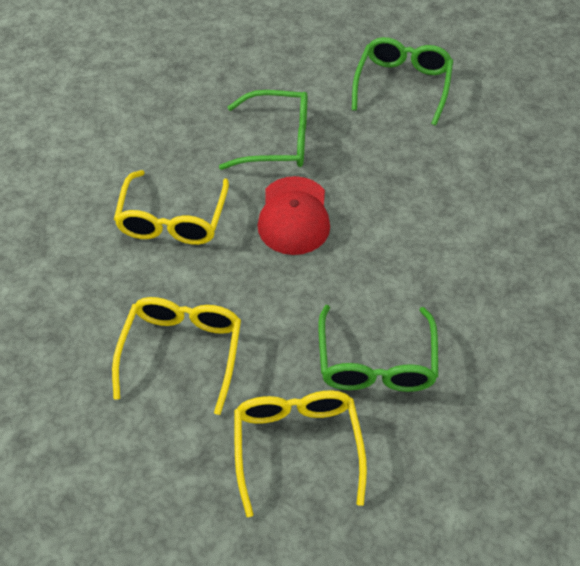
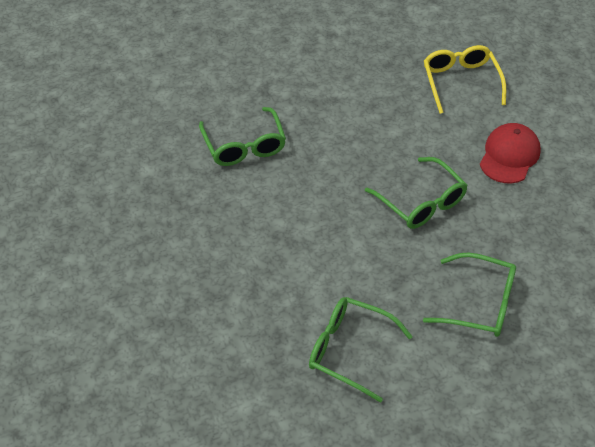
green glasses: 3 -> 4
yellow glasses: 3 -> 1

